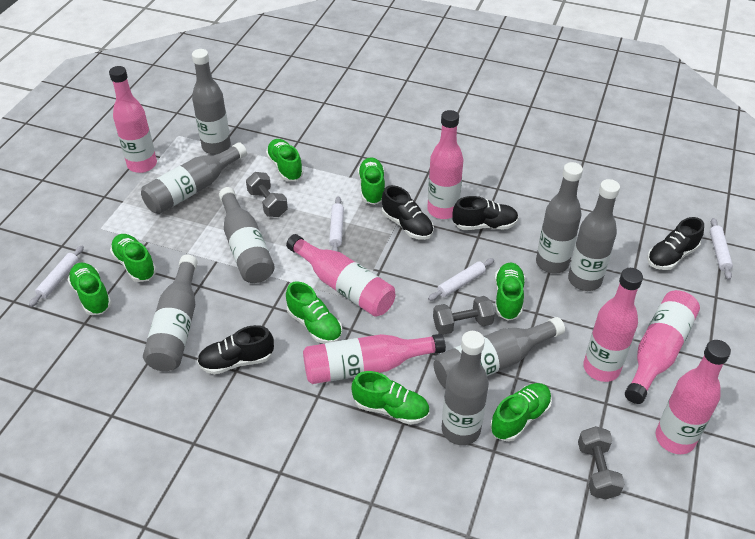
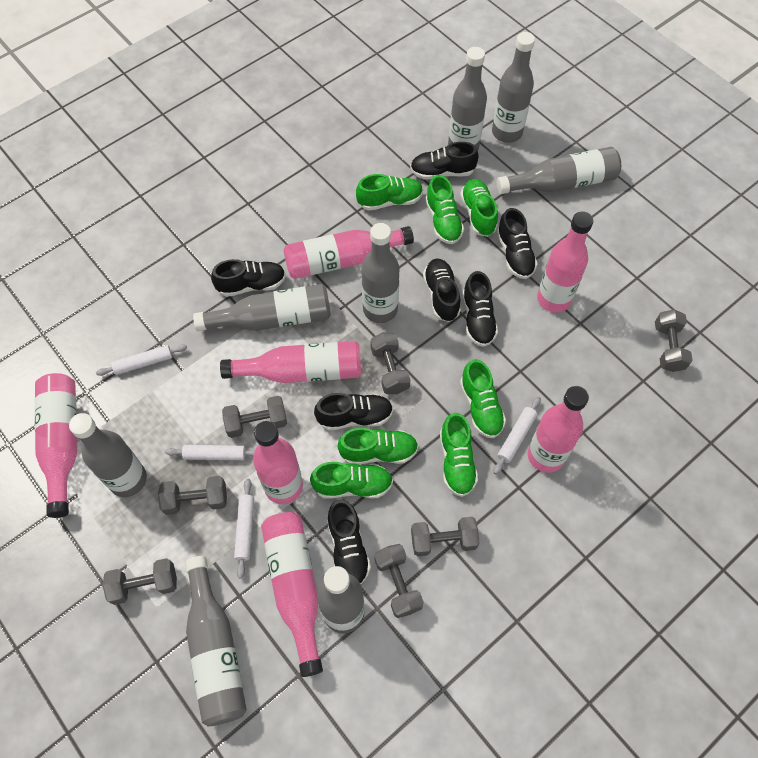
black shoe: 4 -> 7
green shoe: 8 -> 7
grey dumbbell: 3 -> 7

